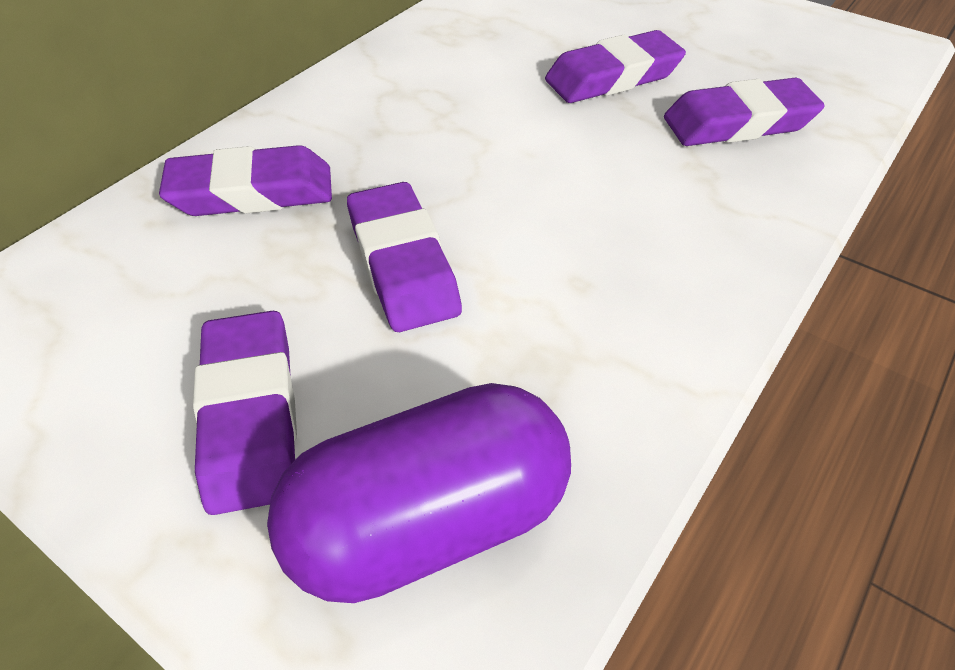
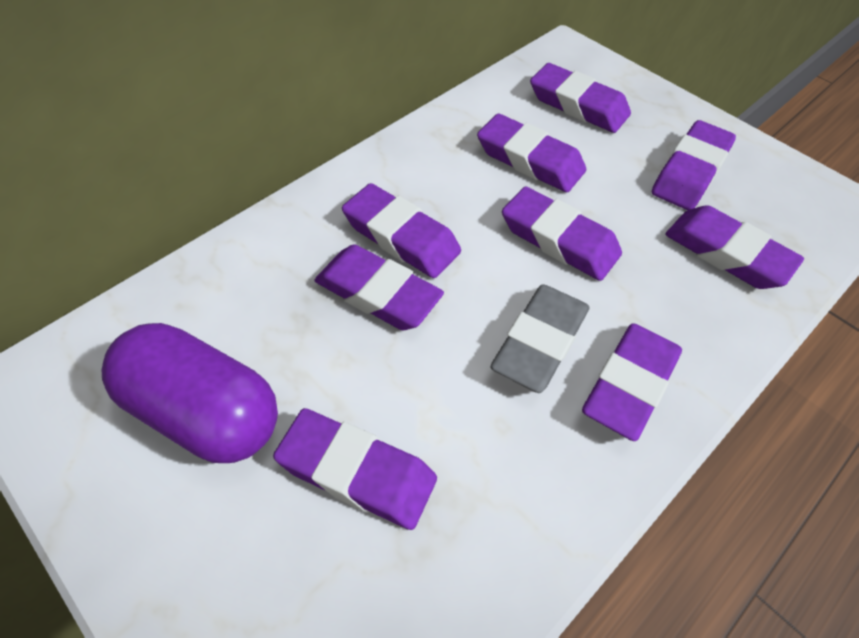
grey eraser: 0 -> 1
purple eraser: 5 -> 9

